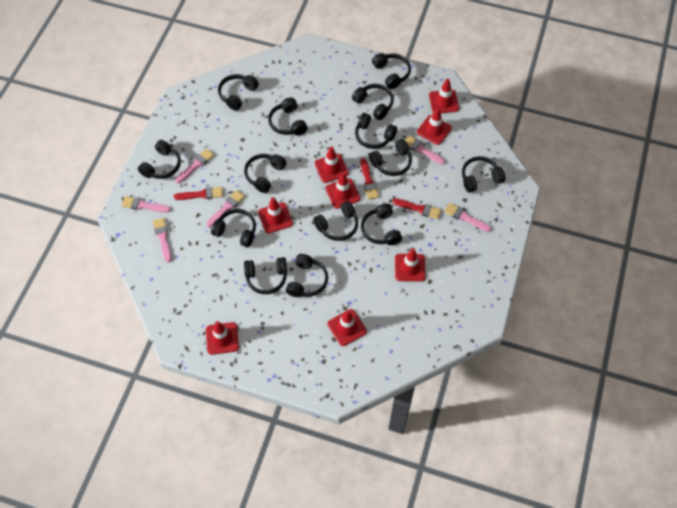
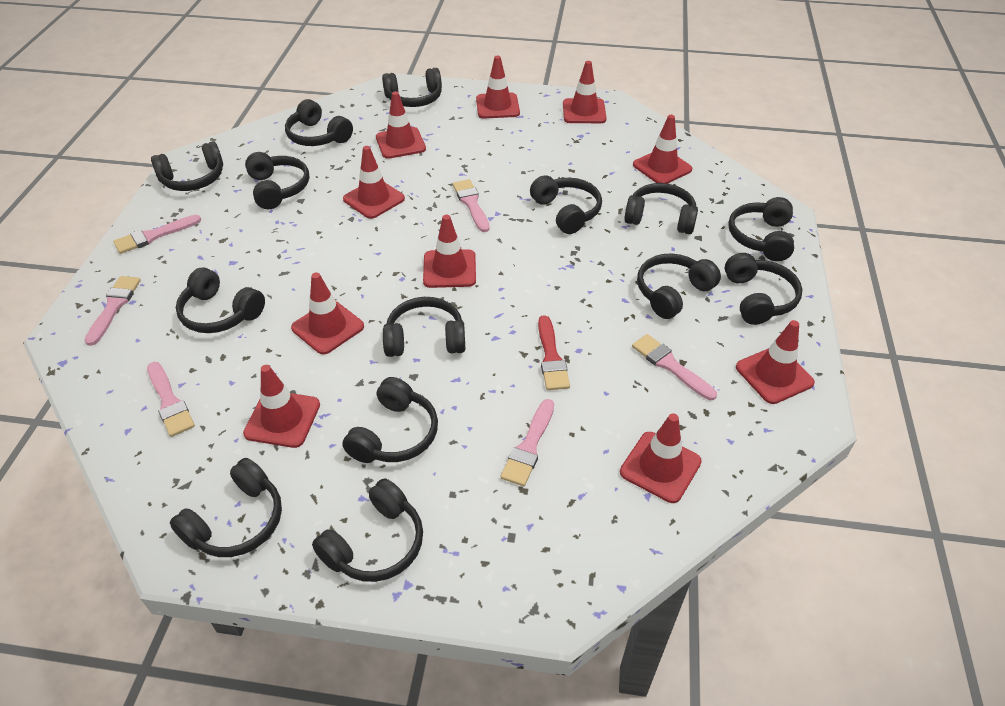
red brush: 3 -> 1
red traffic cone: 8 -> 10

